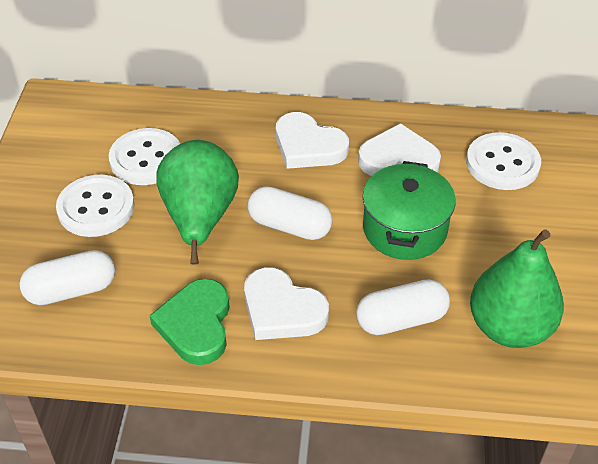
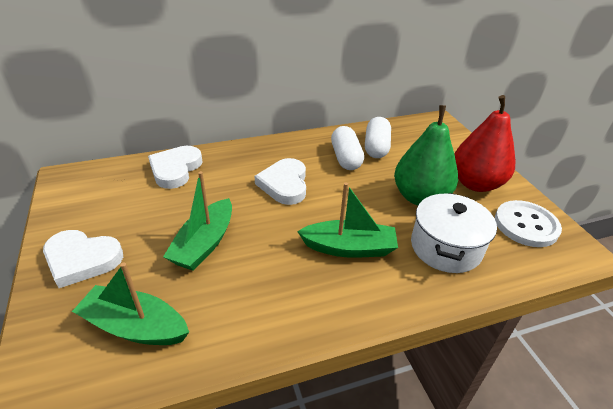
green boat: 0 -> 3
green heart: 1 -> 0
green pear: 2 -> 1
green pot: 1 -> 0
red pear: 0 -> 1
white button: 3 -> 1
white capsule: 3 -> 2
white pot: 0 -> 1

